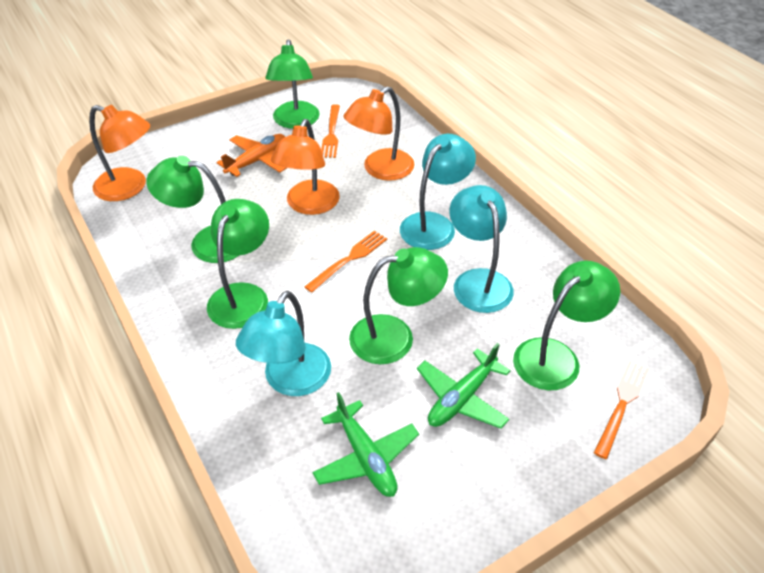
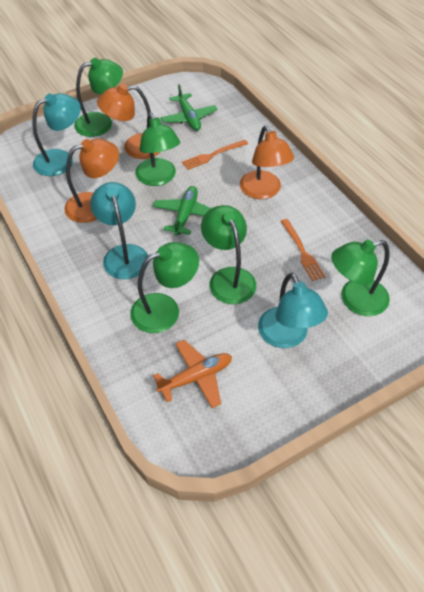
orange fork: 3 -> 2

